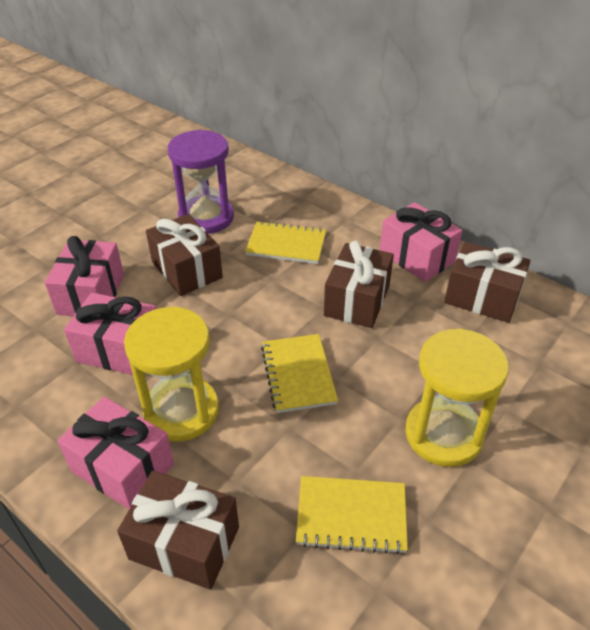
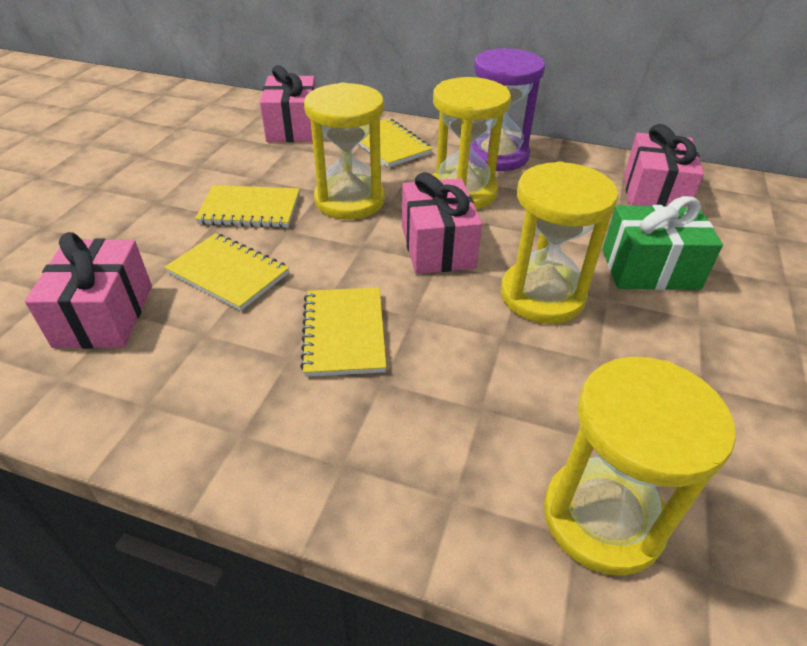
brown gift: 4 -> 0
green gift: 0 -> 1
yellow hourglass: 2 -> 4
yellow notebook: 3 -> 4

